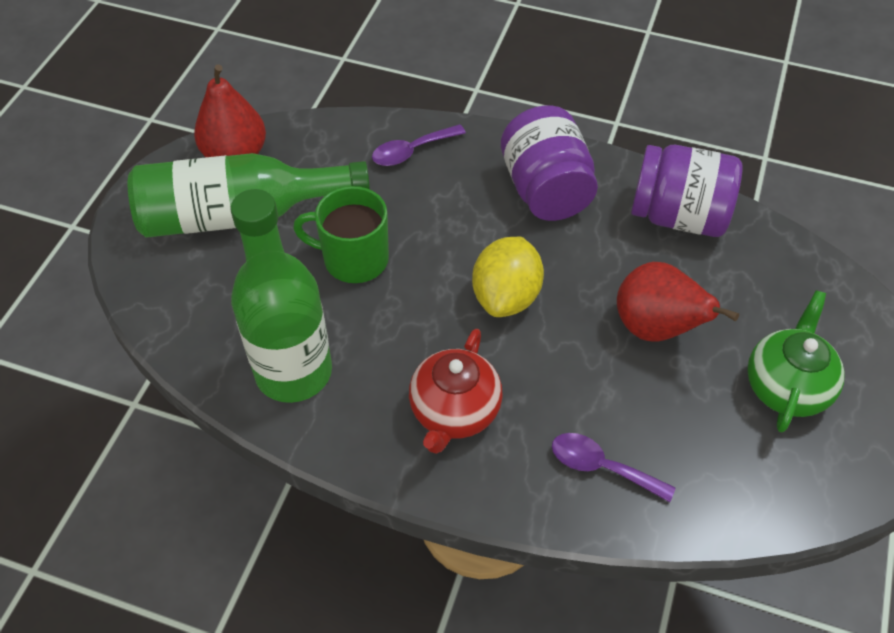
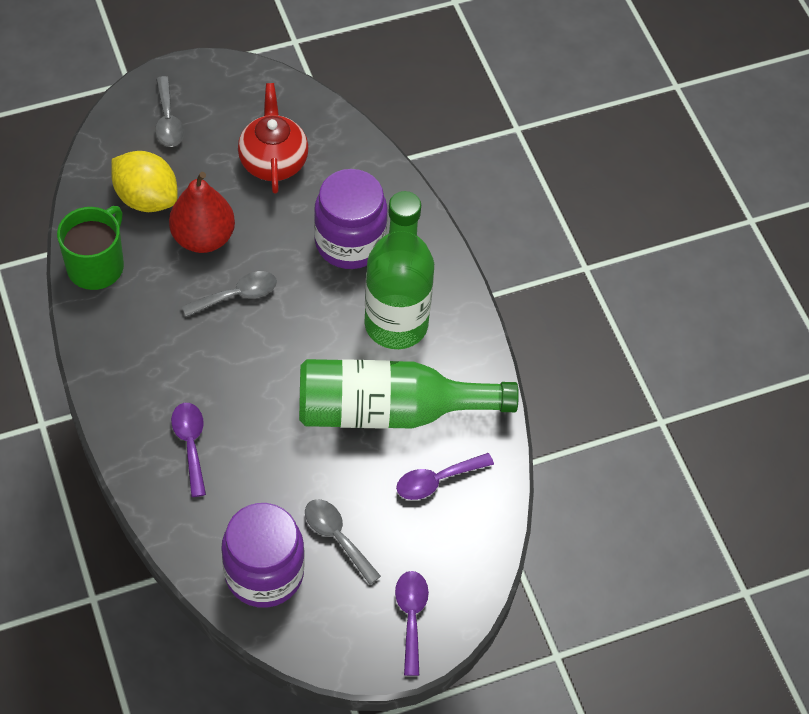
green teapot: 1 -> 0
grey spoon: 0 -> 3
purple spoon: 2 -> 3
red pear: 2 -> 1

